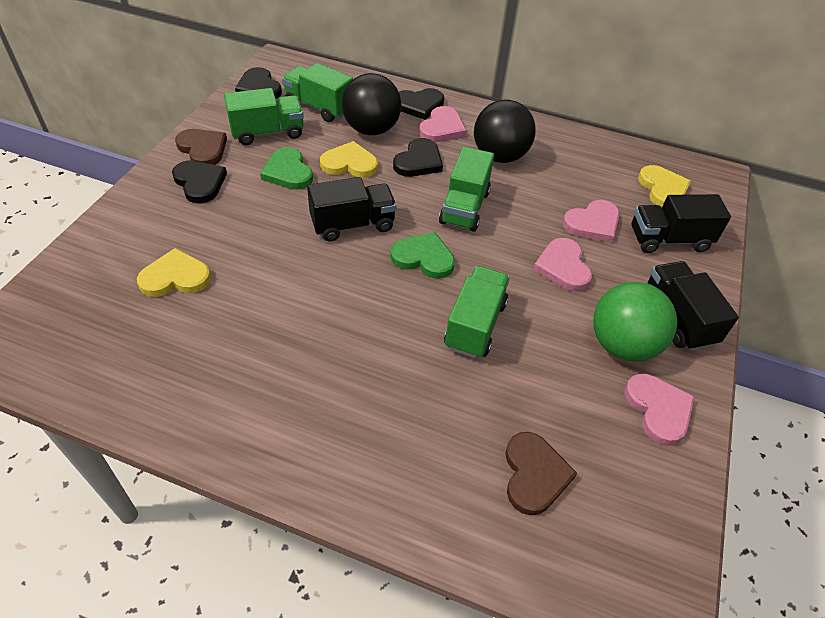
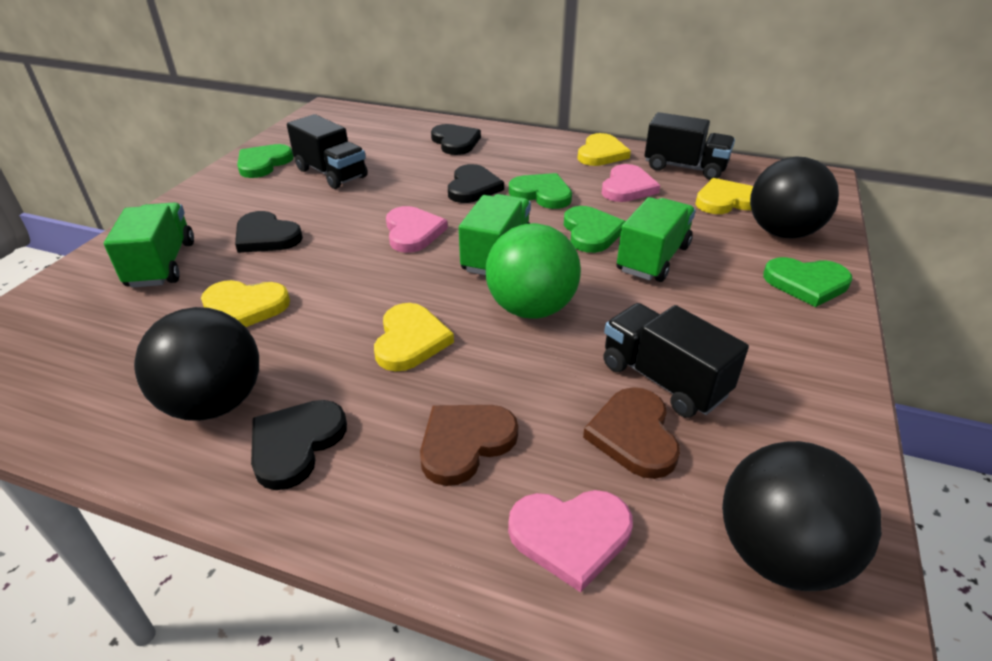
black ball: 2 -> 3
green heart: 2 -> 4
green truck: 4 -> 3
pink heart: 4 -> 3
yellow heart: 3 -> 4

